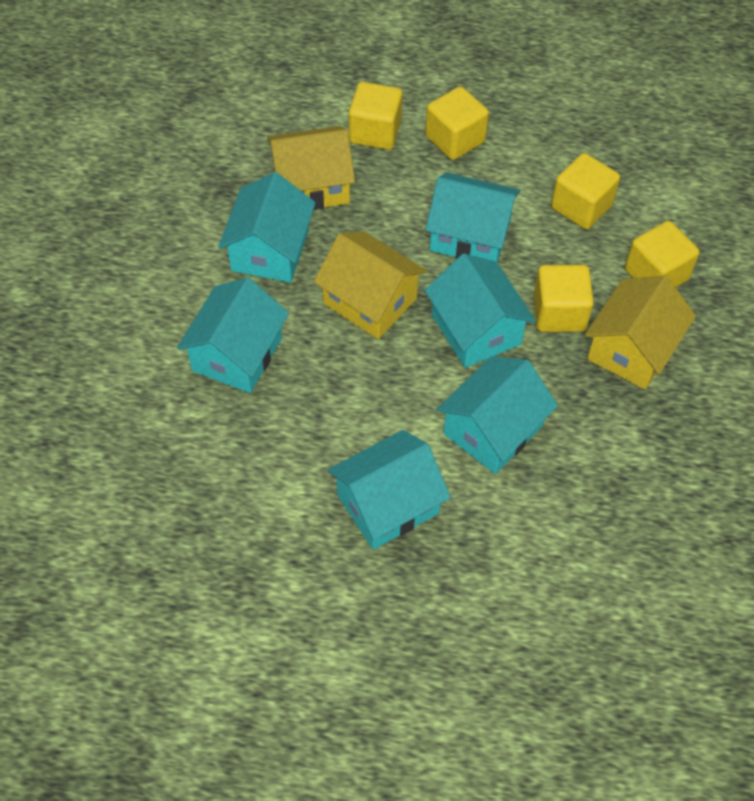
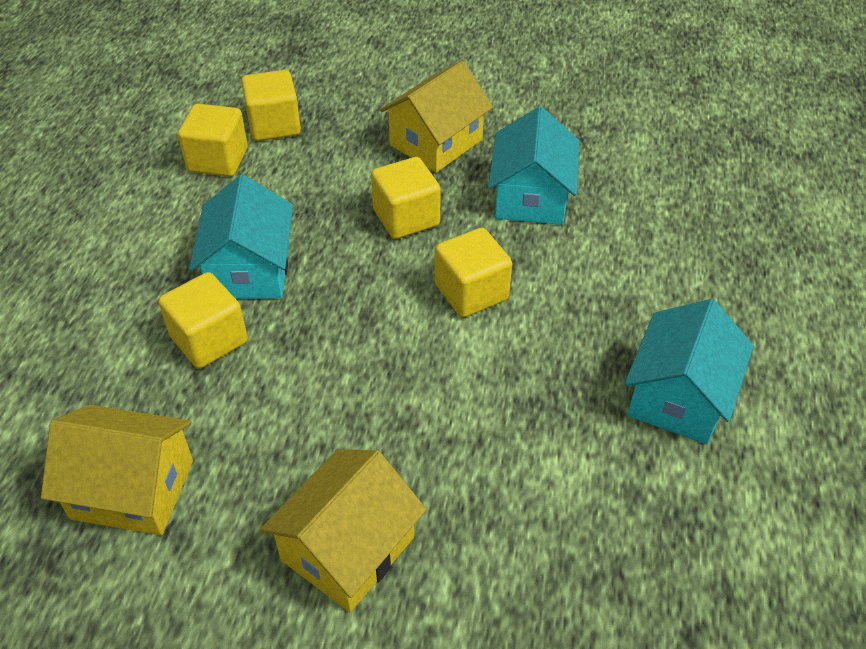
turquoise house: 6 -> 3

